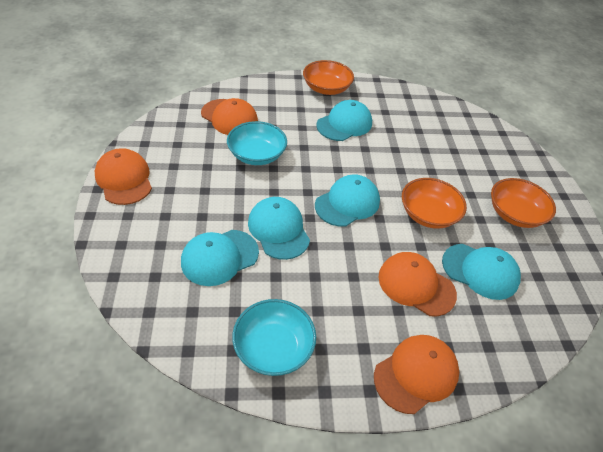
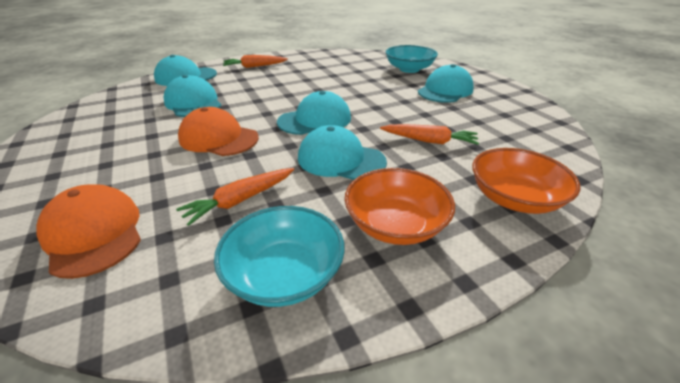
orange bowl: 3 -> 2
orange cap: 4 -> 2
orange carrot: 0 -> 3

